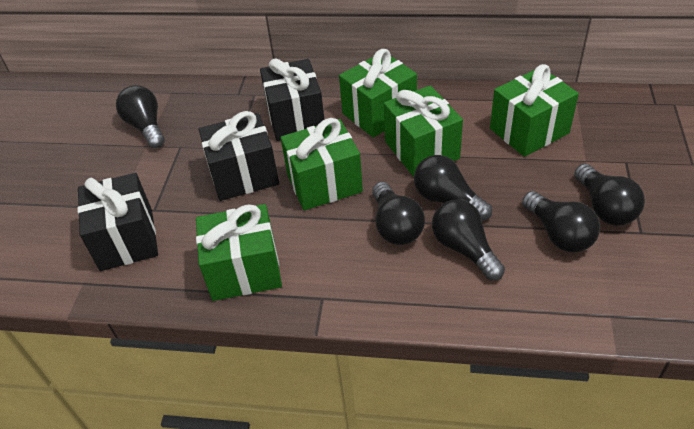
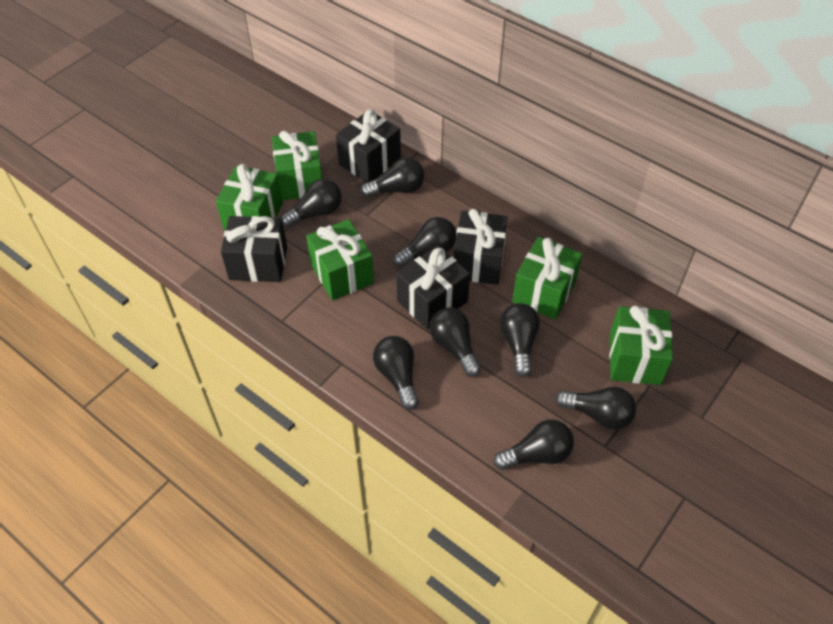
black gift: 3 -> 4
black light bulb: 6 -> 8

